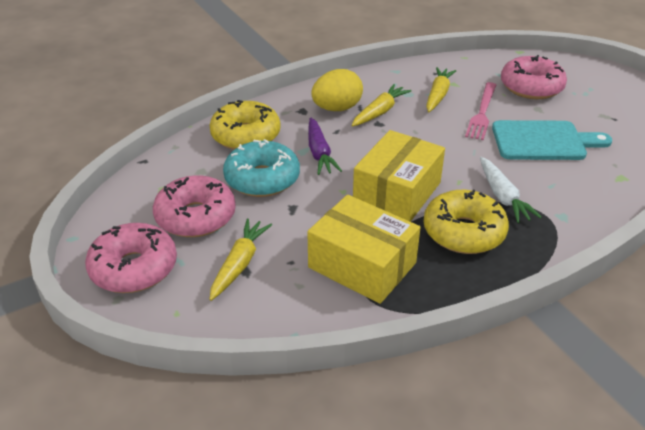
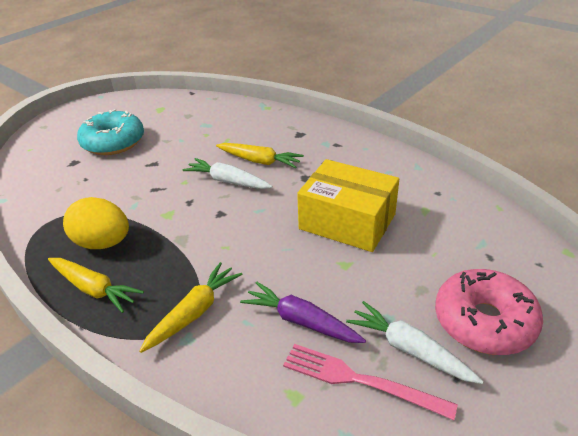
pink donut: 3 -> 1
turquoise cutting board: 1 -> 0
white carrot: 1 -> 2
yellow box: 2 -> 1
yellow donut: 2 -> 0

